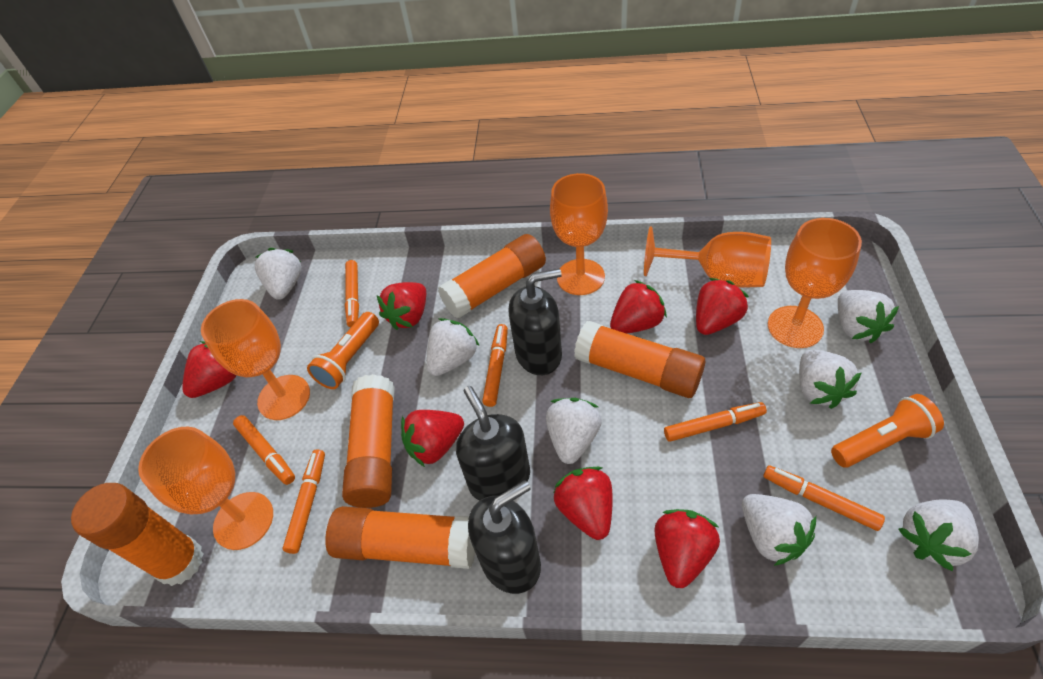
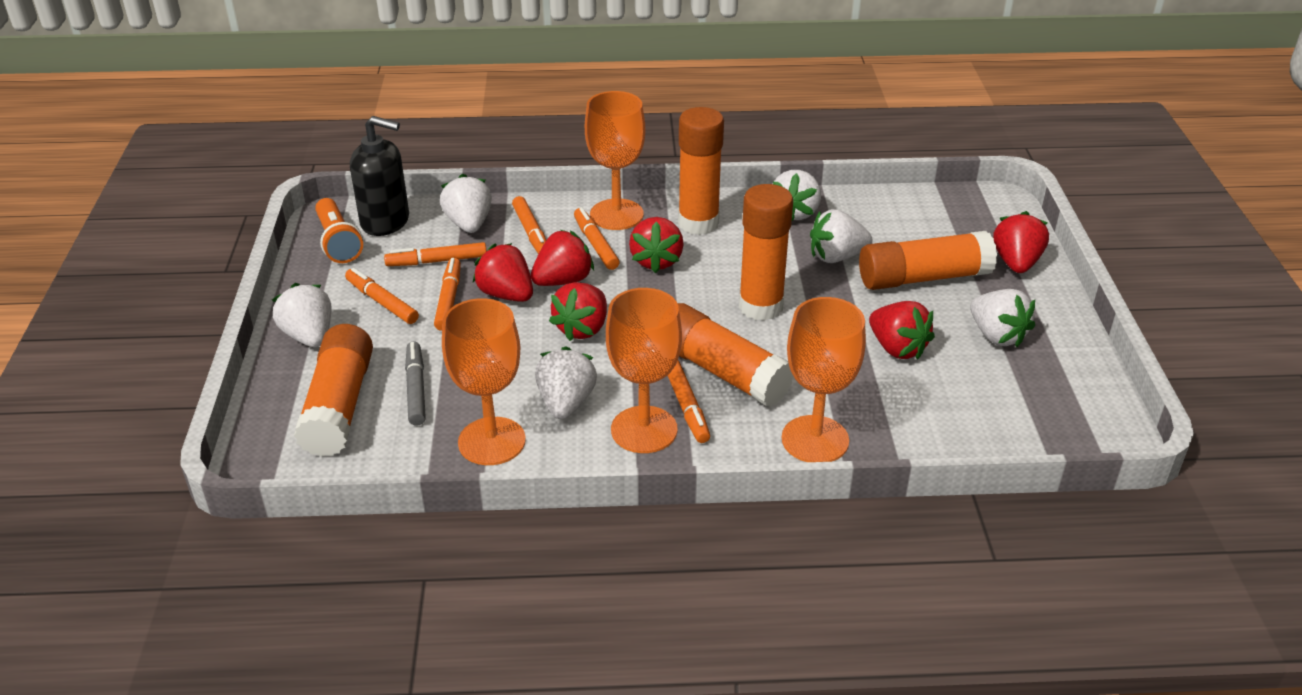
black soap dispenser: 3 -> 1
grey marker: 0 -> 1
orange flashlight: 2 -> 1
orange goblet: 5 -> 4
red strawberry: 7 -> 6
white strawberry: 7 -> 6

